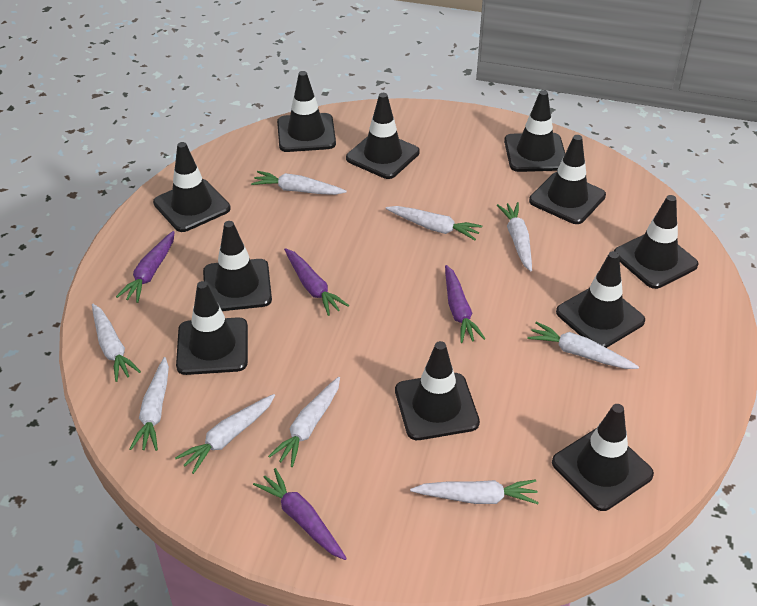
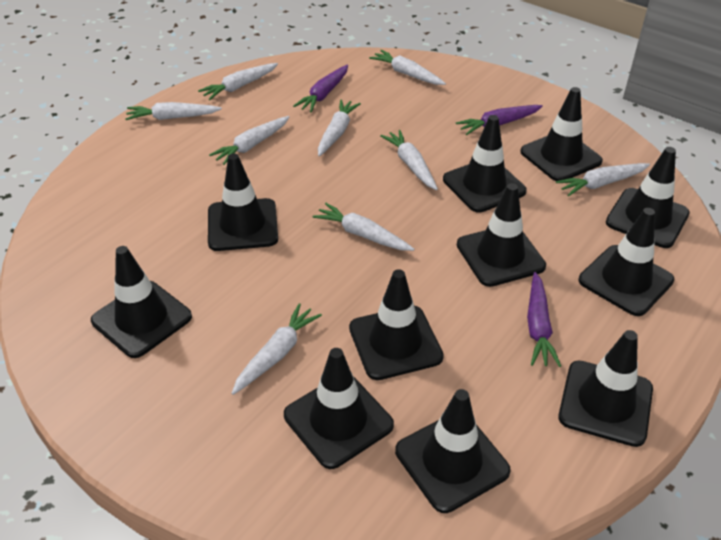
purple carrot: 4 -> 3

